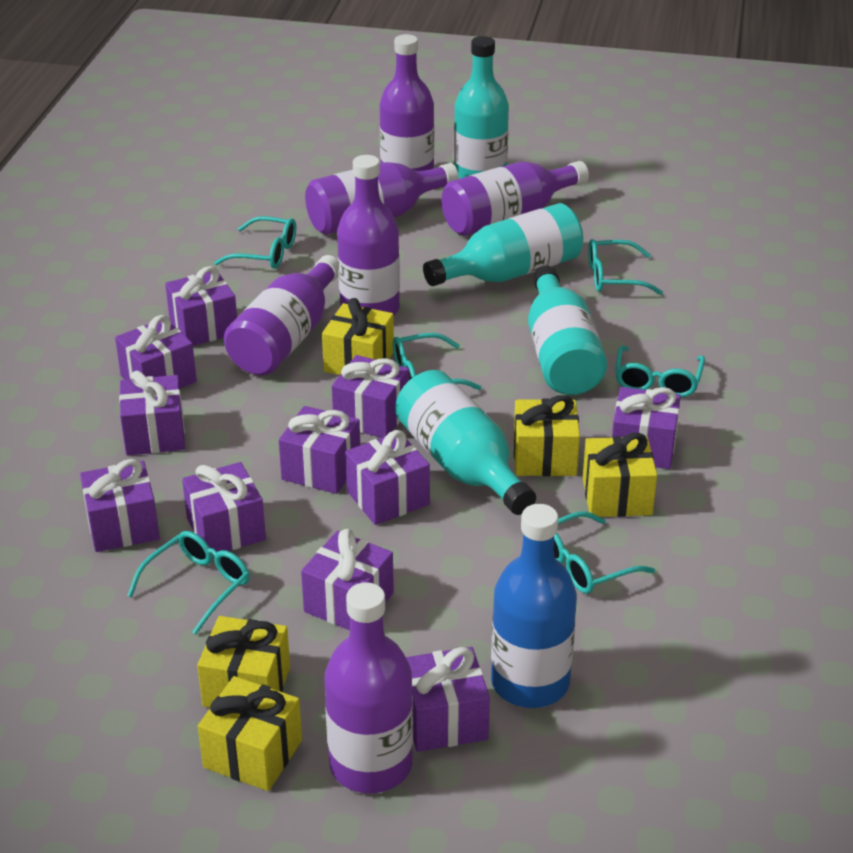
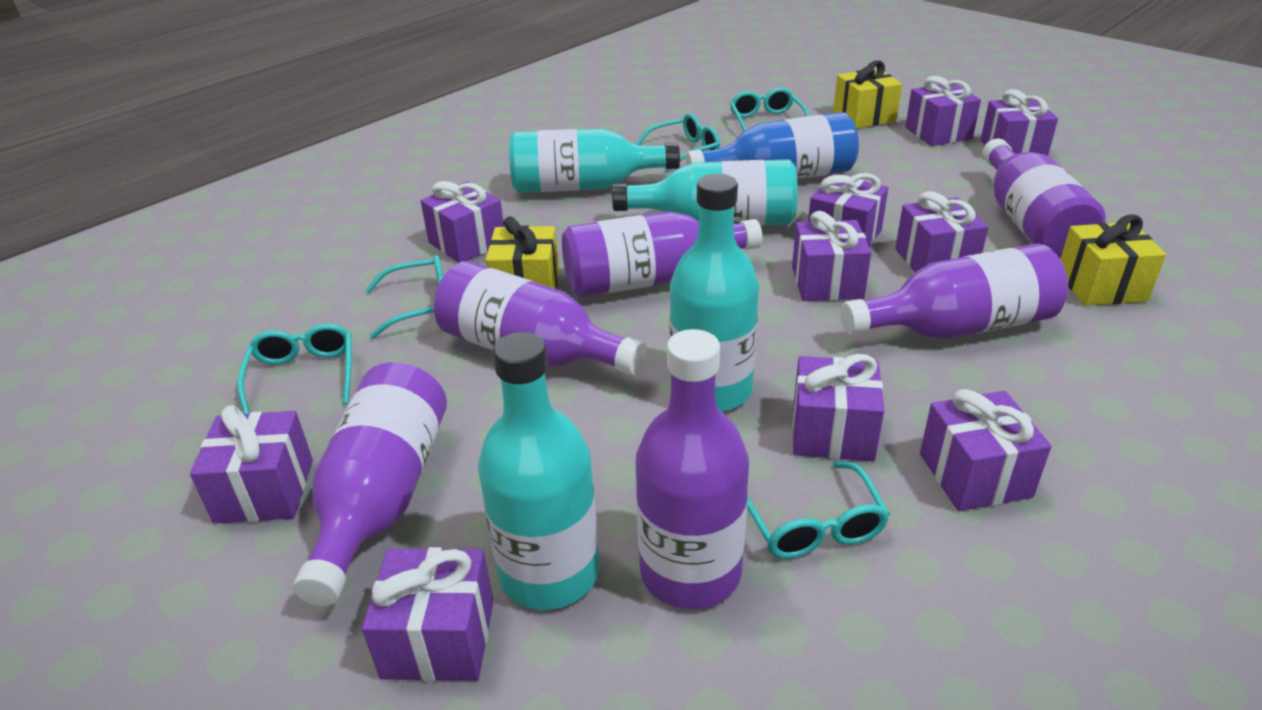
purple gift: 11 -> 10
turquoise glasses: 6 -> 5
yellow gift: 5 -> 3

